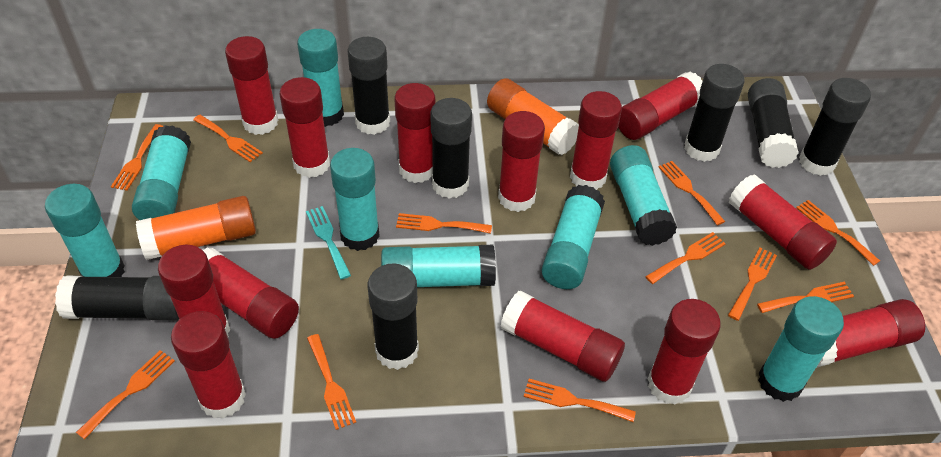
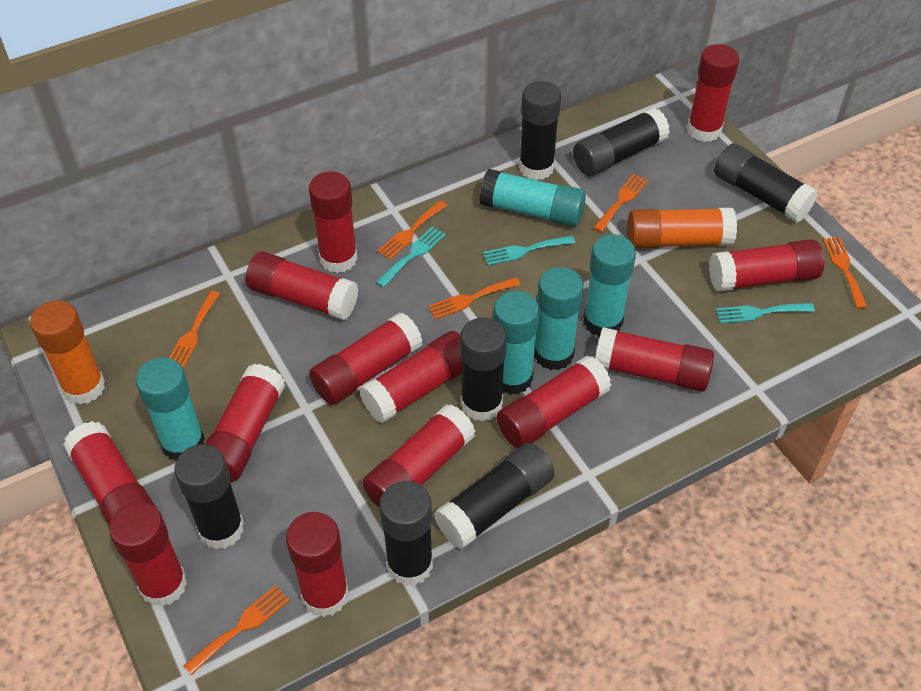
orange fork: 11 -> 6
turquoise fork: 1 -> 3
turquoise glue stick: 8 -> 5

